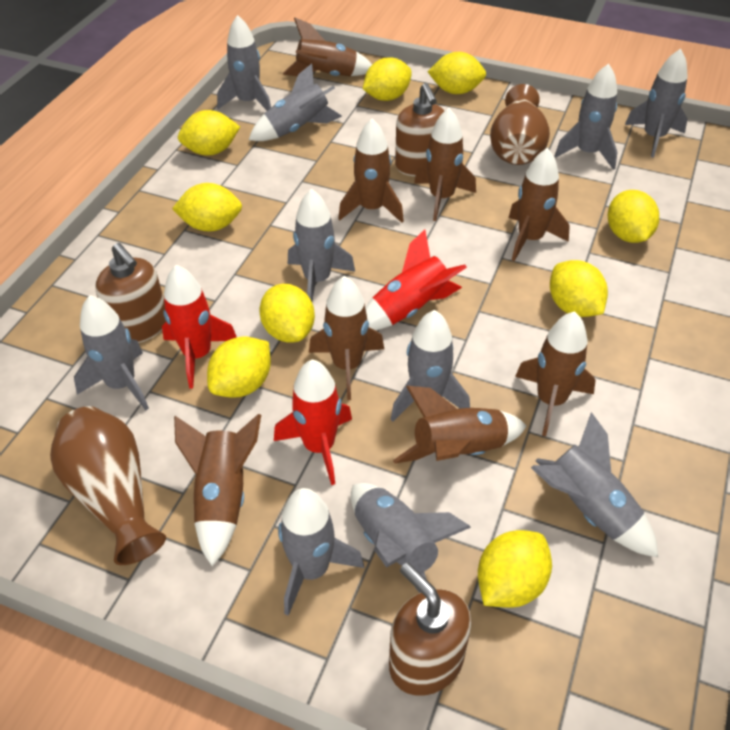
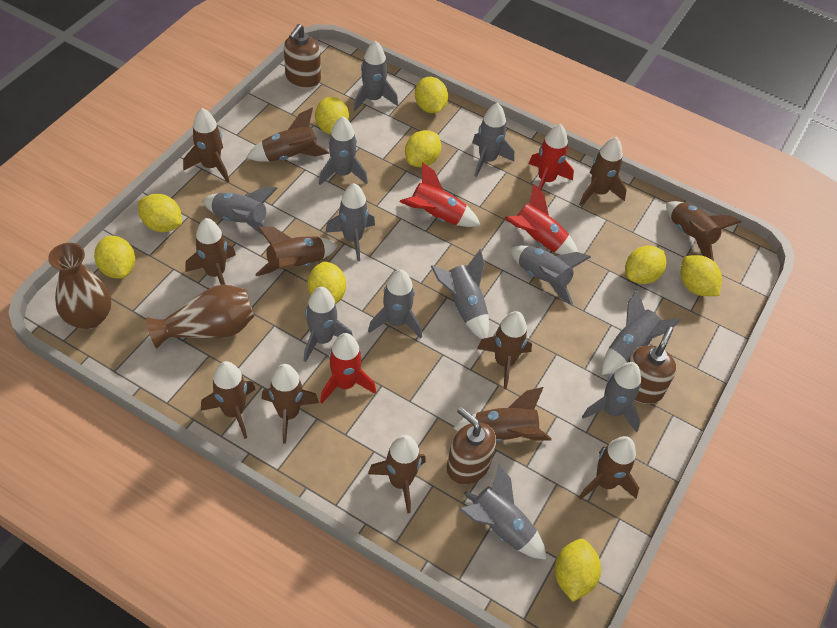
brown rocket: 8 -> 12
grey rocket: 10 -> 12
red rocket: 3 -> 4

